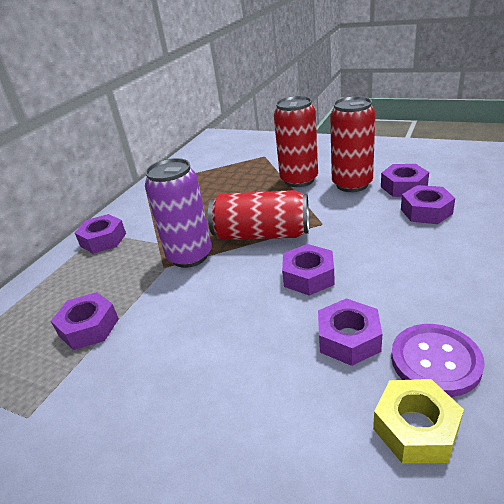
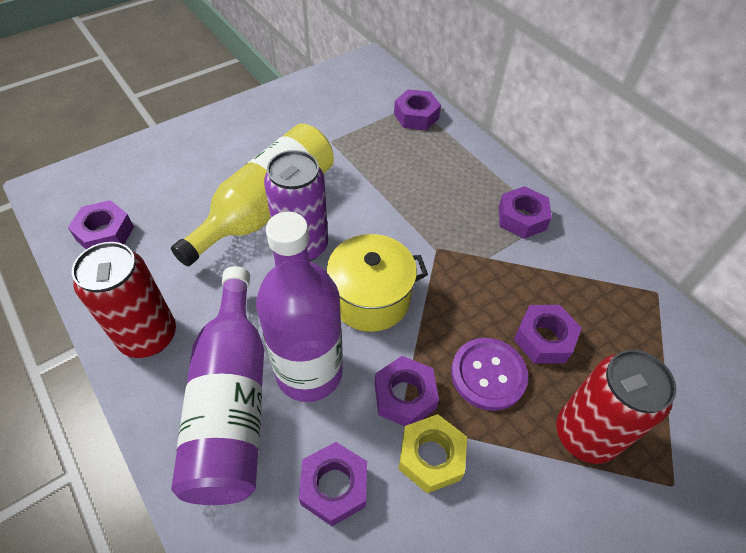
purple bottle: 0 -> 2
red can: 3 -> 2
yellow bottle: 0 -> 1
yellow pot: 0 -> 1

